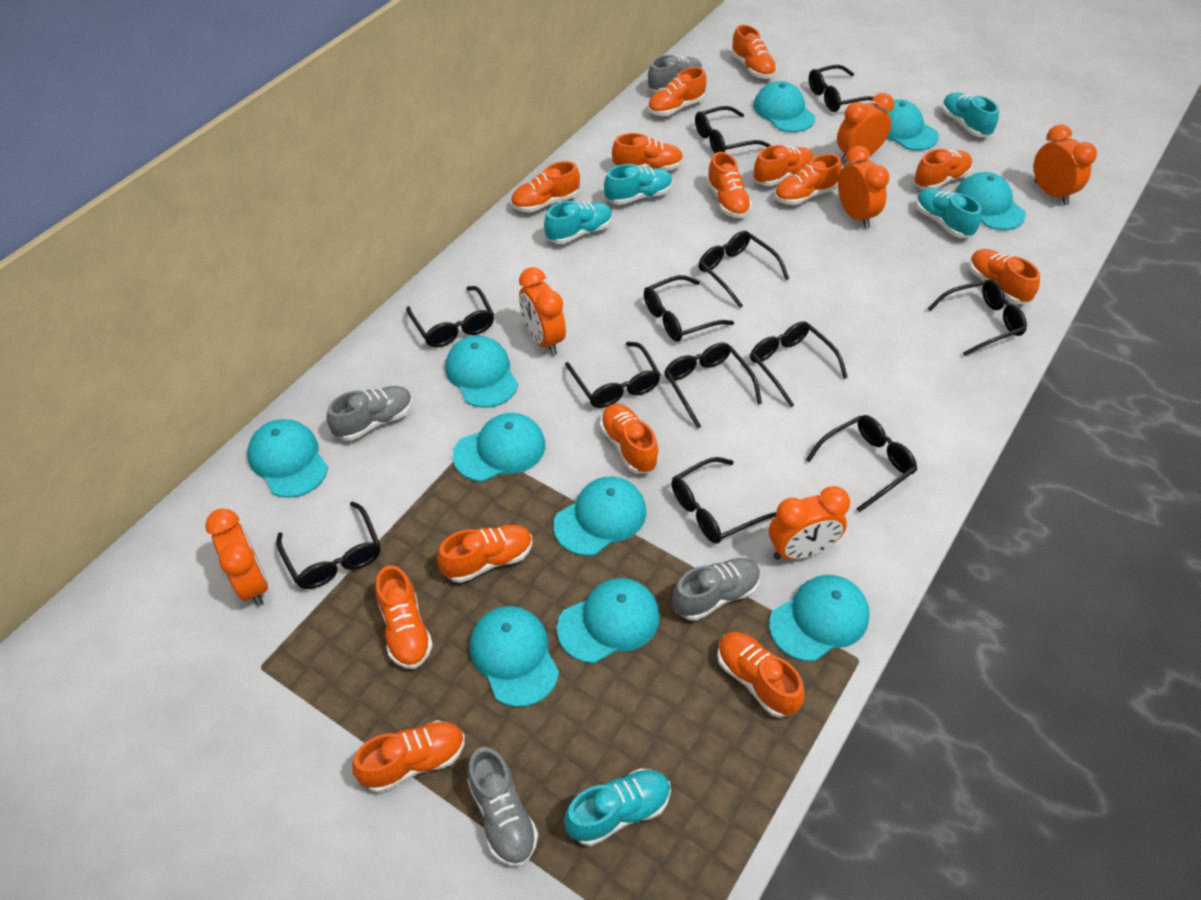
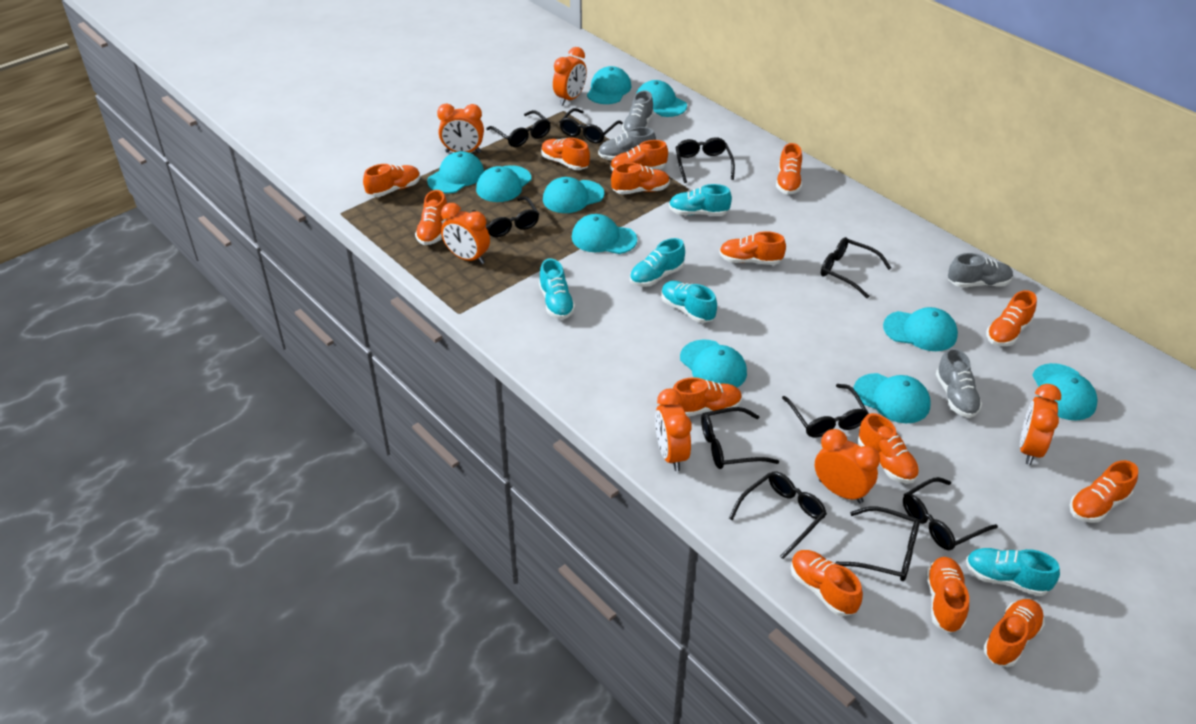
black glasses: 12 -> 10

